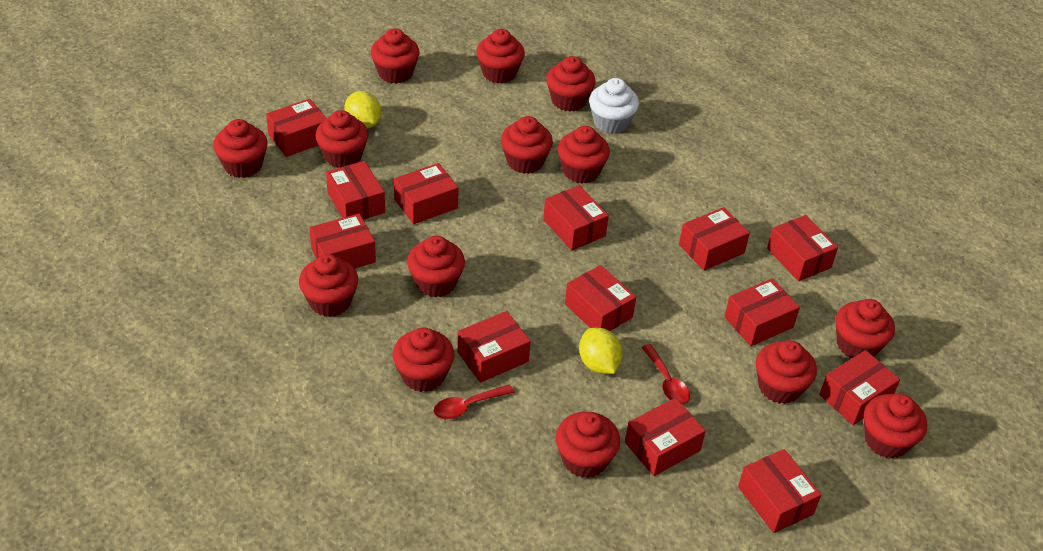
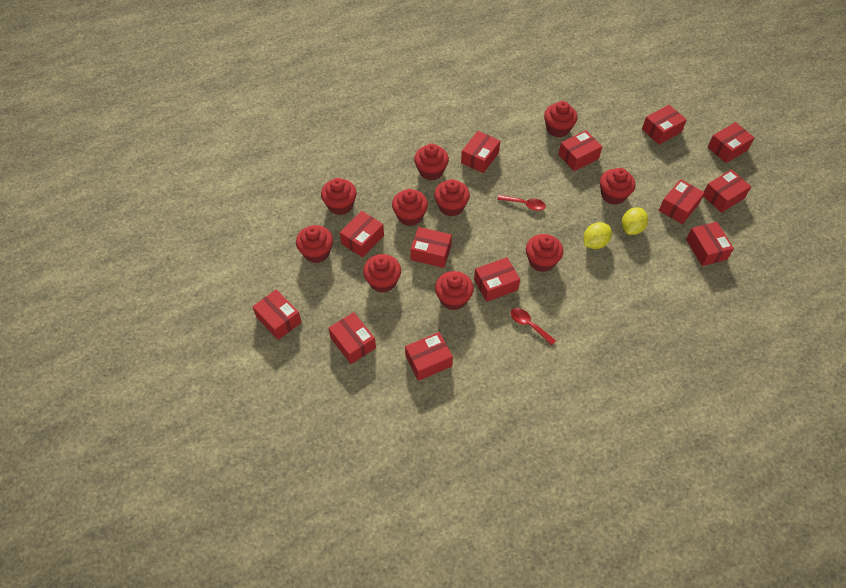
red cupcake: 14 -> 10
white cupcake: 1 -> 0

